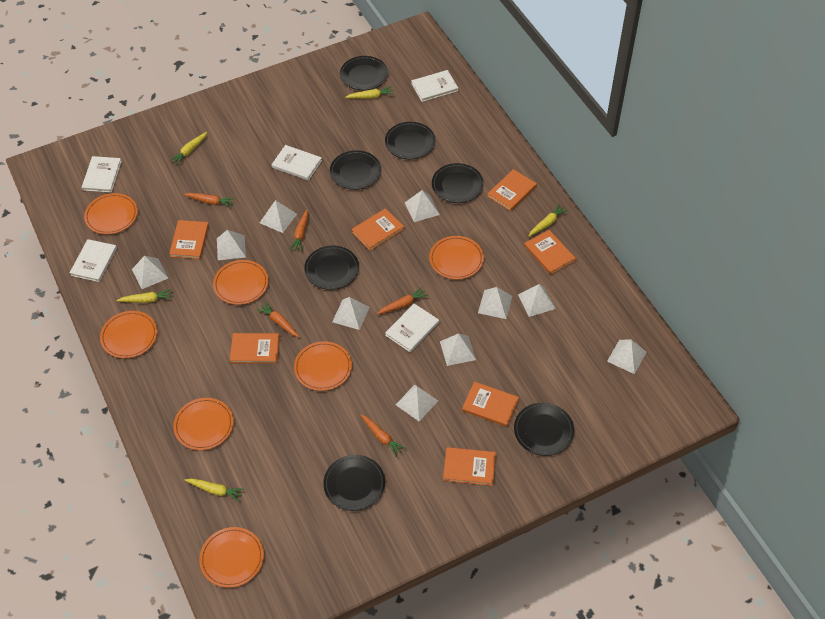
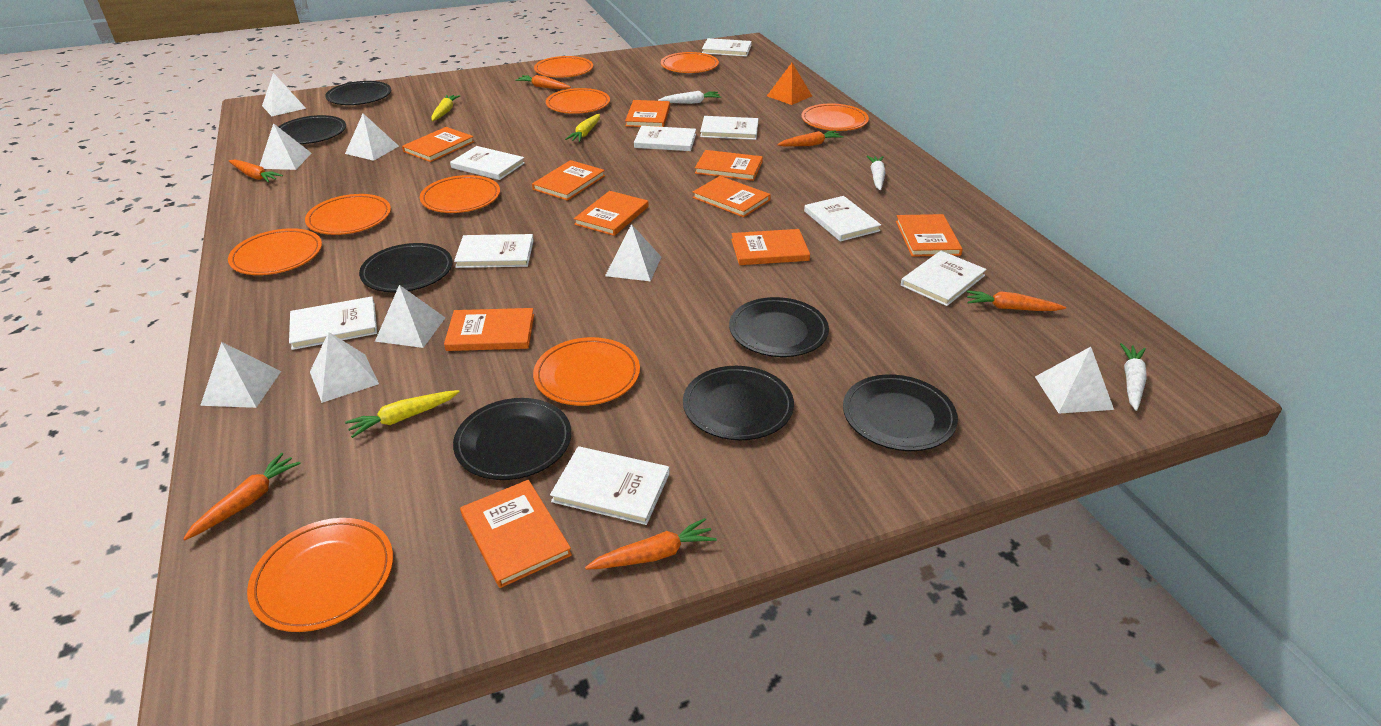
orange book: 7 -> 10
orange carrot: 5 -> 6
orange plate: 7 -> 9
orange pyramid: 0 -> 1
white book: 5 -> 9
white carrot: 0 -> 3
white pyramid: 10 -> 8
yellow carrot: 5 -> 3

